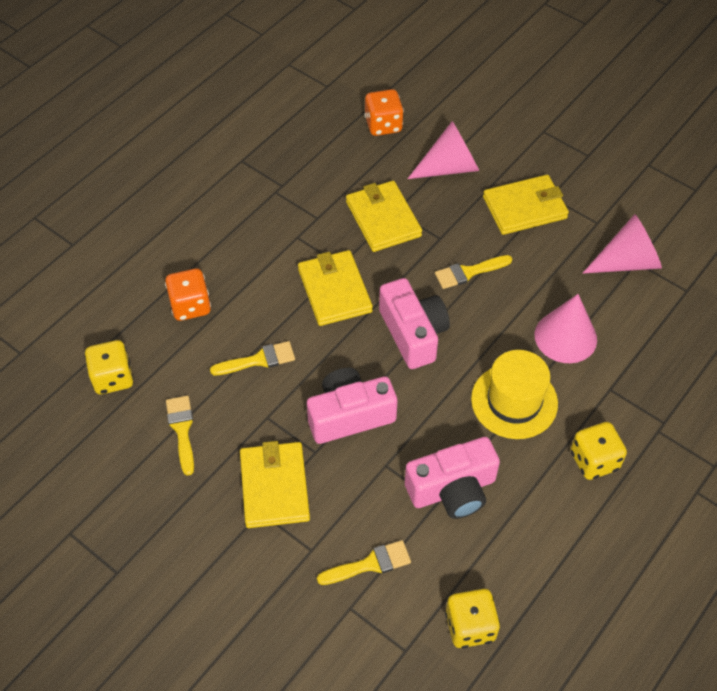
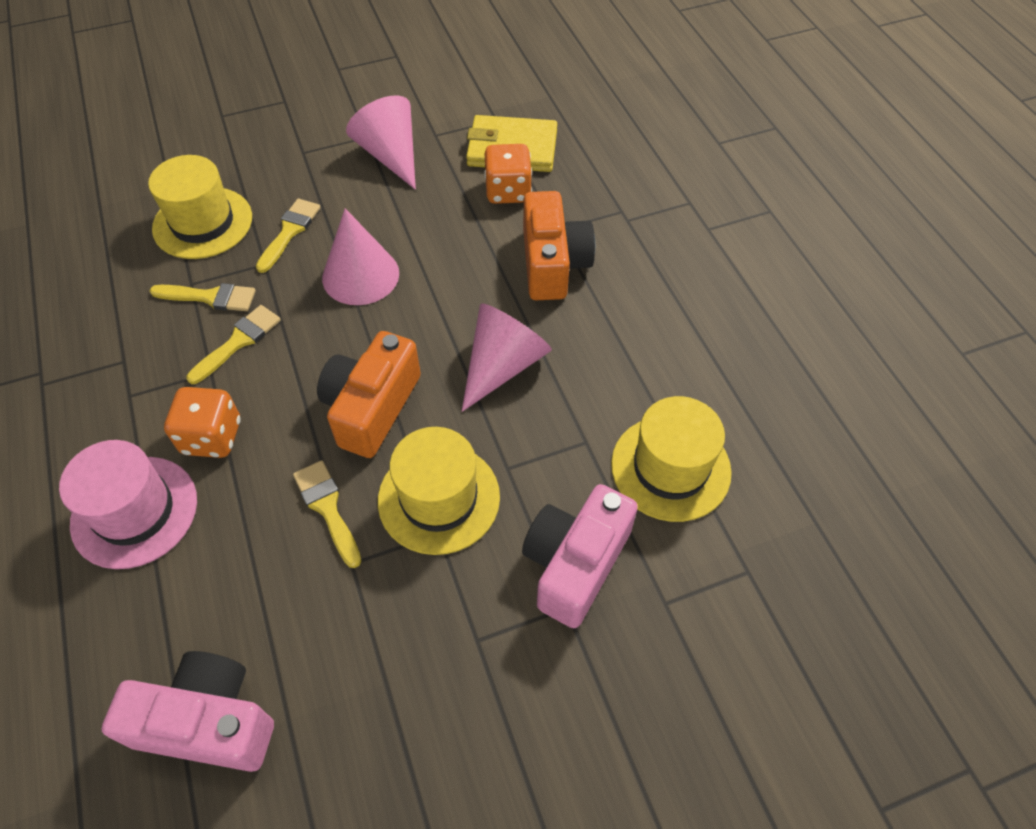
orange camera: 0 -> 2
pink camera: 3 -> 2
pink hat: 0 -> 1
yellow dice: 3 -> 0
yellow hat: 1 -> 3
yellow wallet: 4 -> 1

